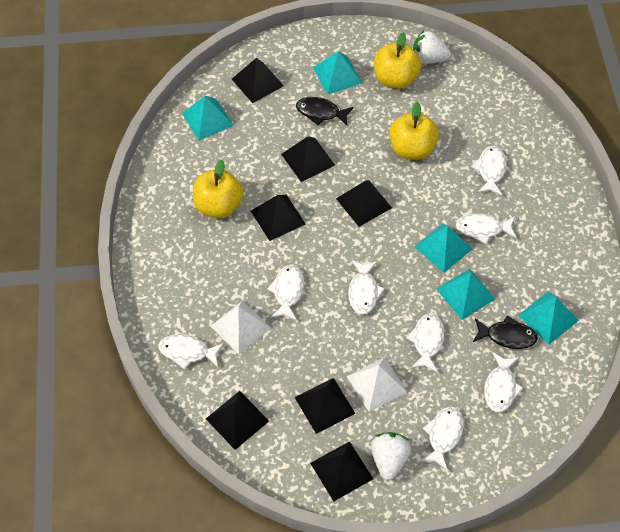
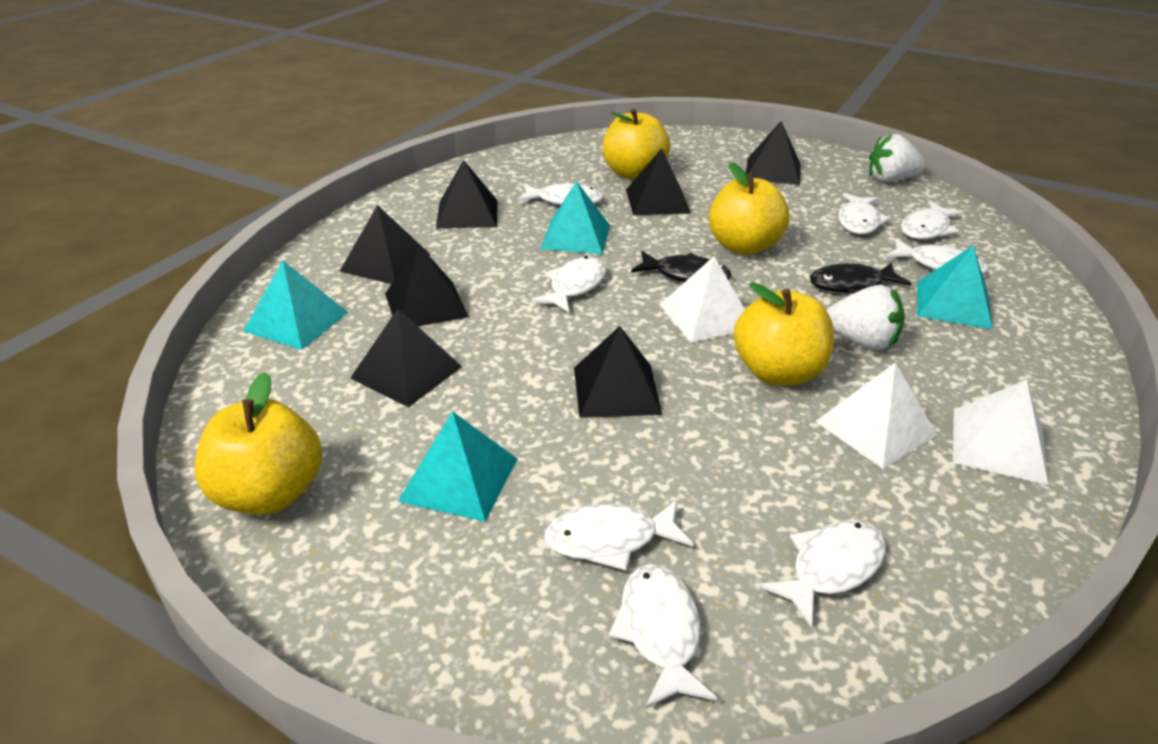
turquoise pyramid: 5 -> 4
white pyramid: 2 -> 3
yellow apple: 3 -> 4

